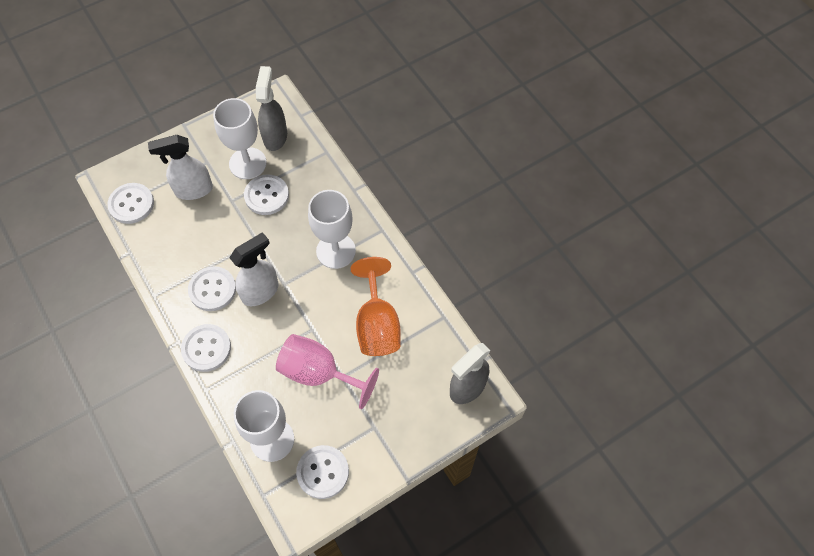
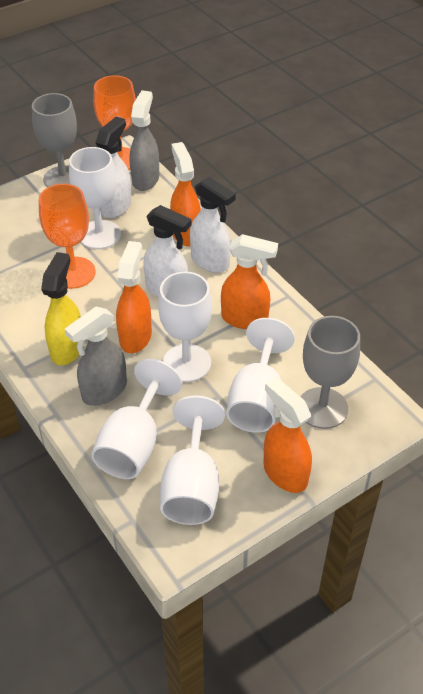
grey goblet: 0 -> 2
orange goblet: 1 -> 2
orange spray bottle: 0 -> 4
pink goblet: 1 -> 0
white button: 5 -> 0
white goblet: 3 -> 5
white spray bottle: 2 -> 3
yellow spray bottle: 0 -> 1

